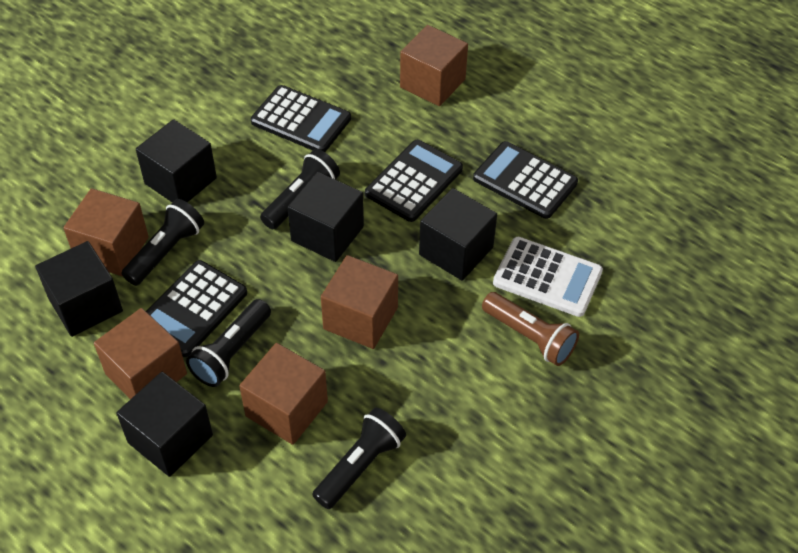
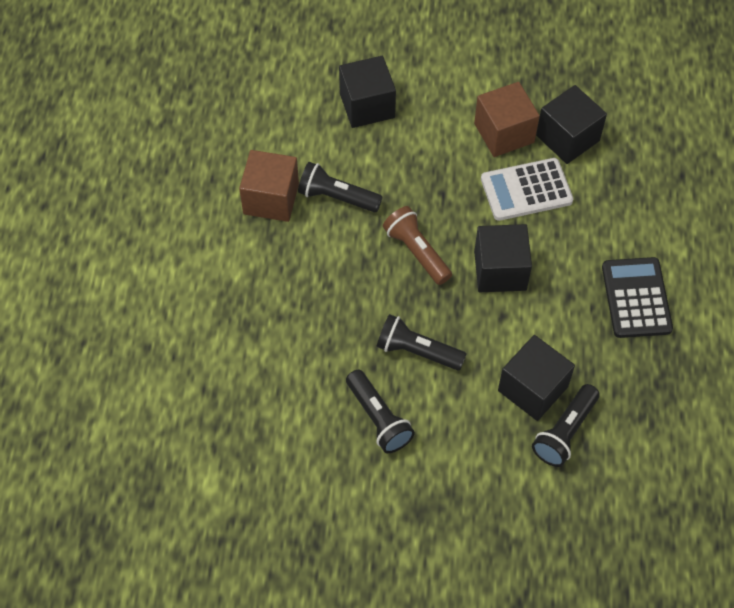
black calculator: 4 -> 1
black cube: 5 -> 4
brown cube: 5 -> 2

